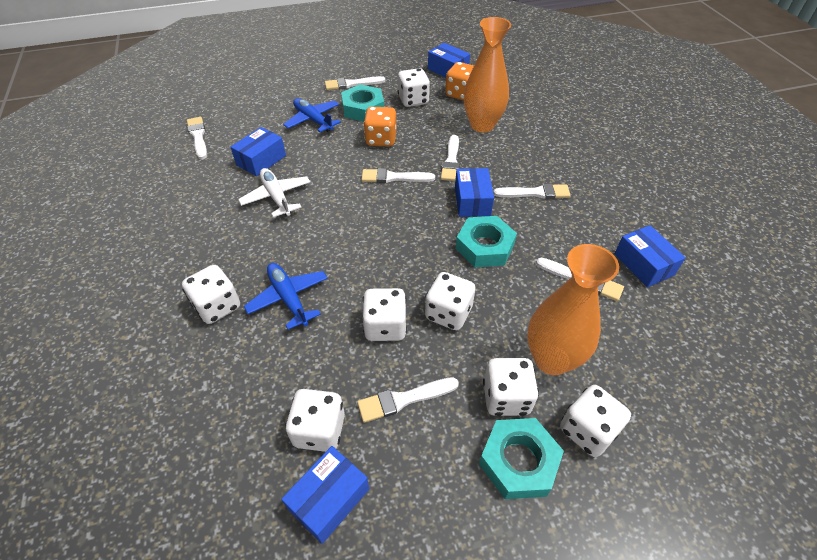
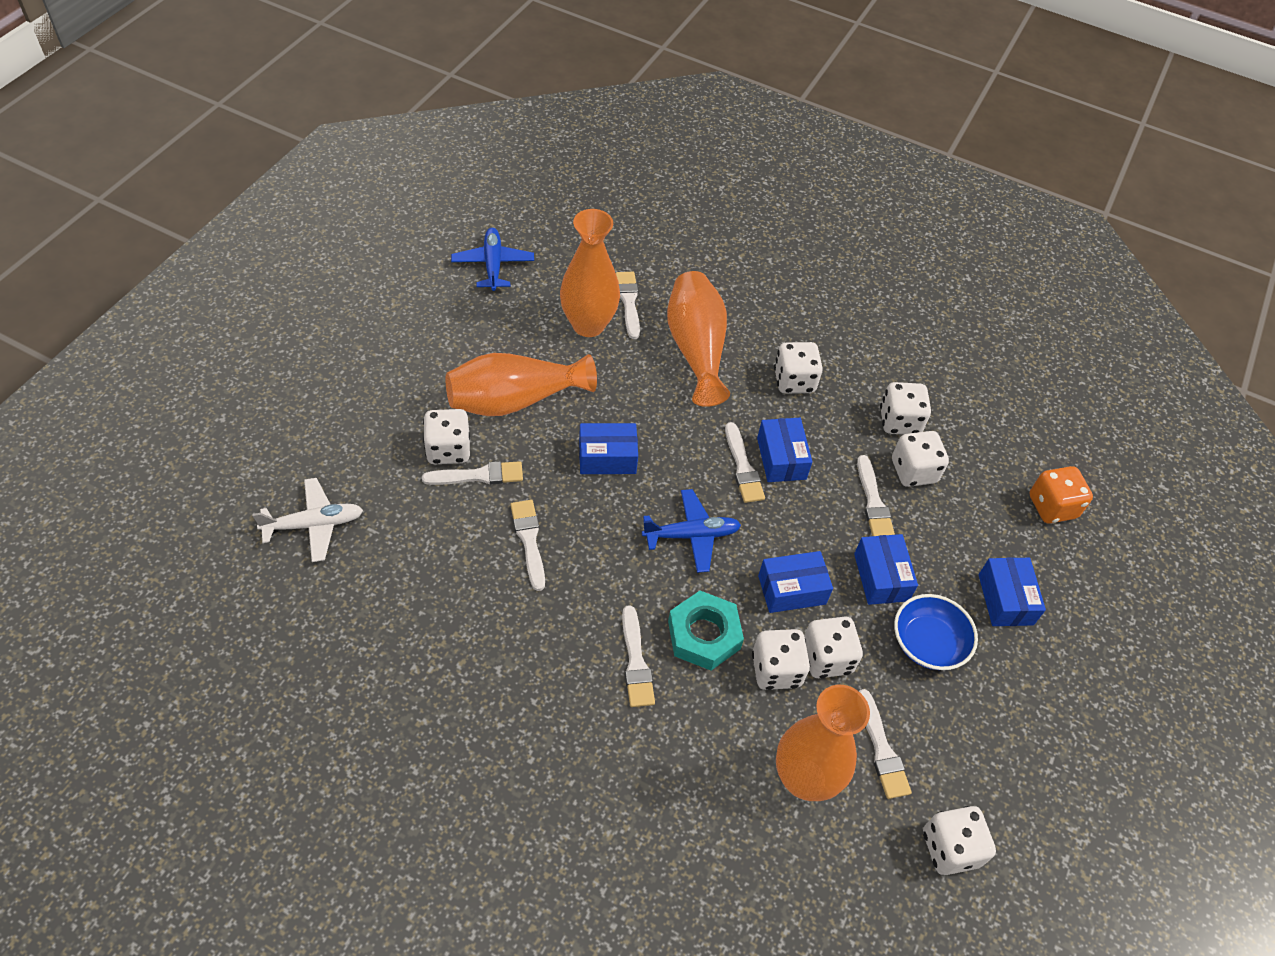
blue bowl: 0 -> 1
orange dice: 2 -> 1
orange vase: 2 -> 4
turquoise nut: 3 -> 1

